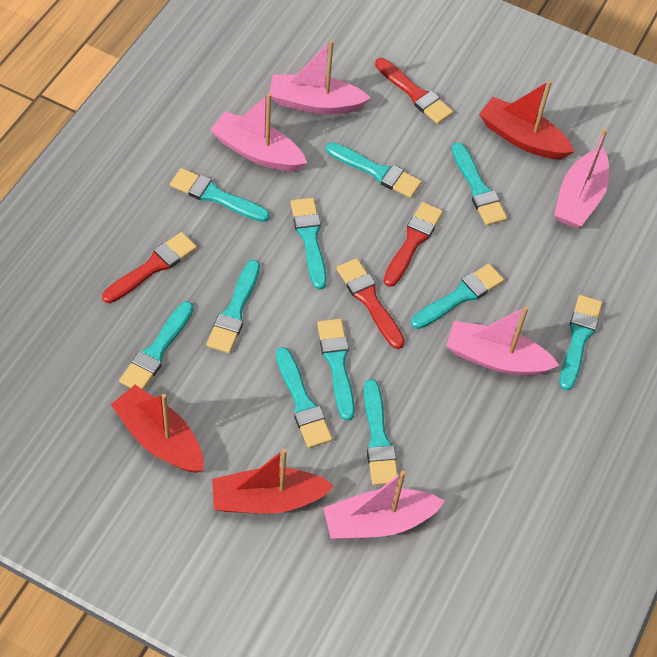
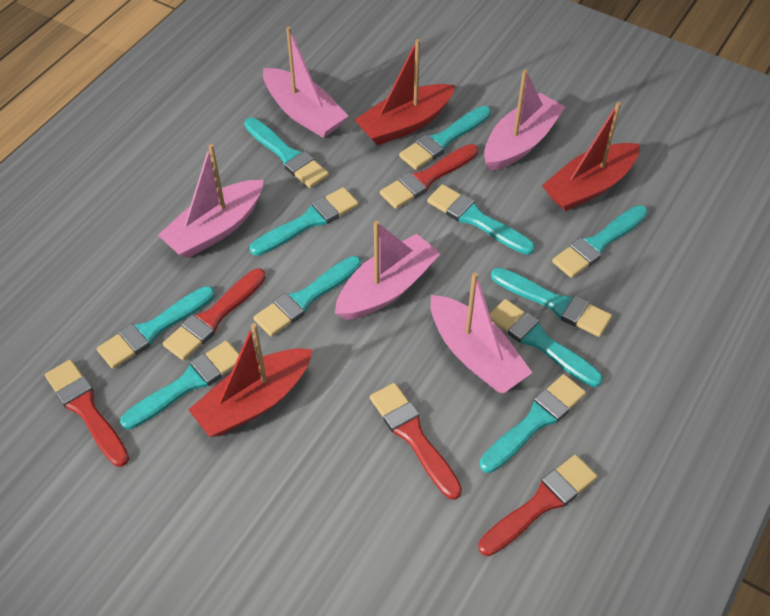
red brush: 4 -> 5

